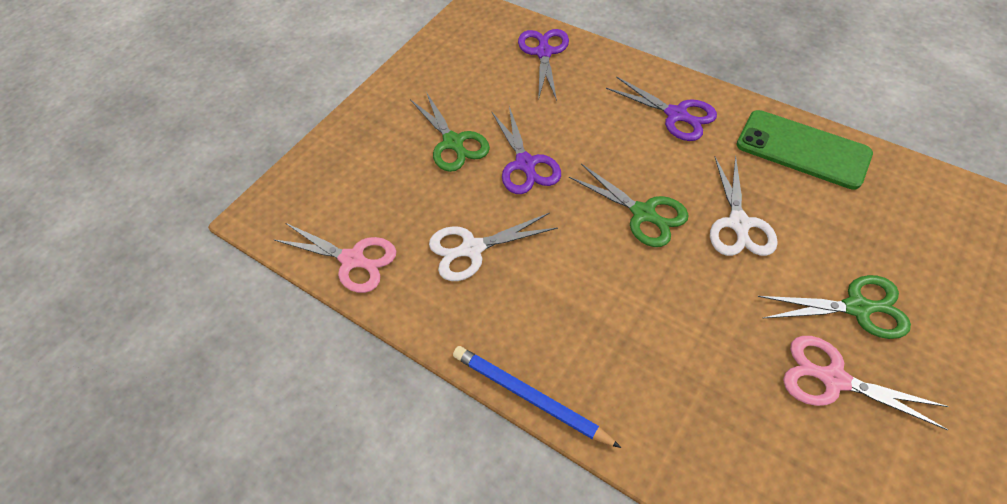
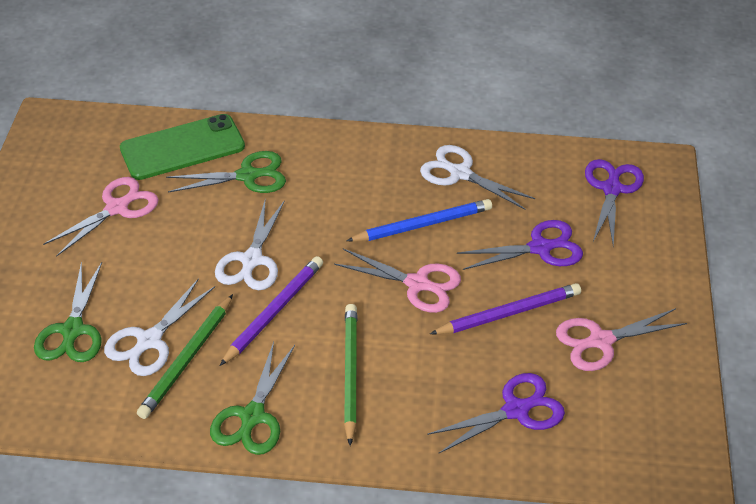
green pencil: 0 -> 2
pink scissors: 2 -> 3
purple pencil: 0 -> 2
white scissors: 2 -> 3

